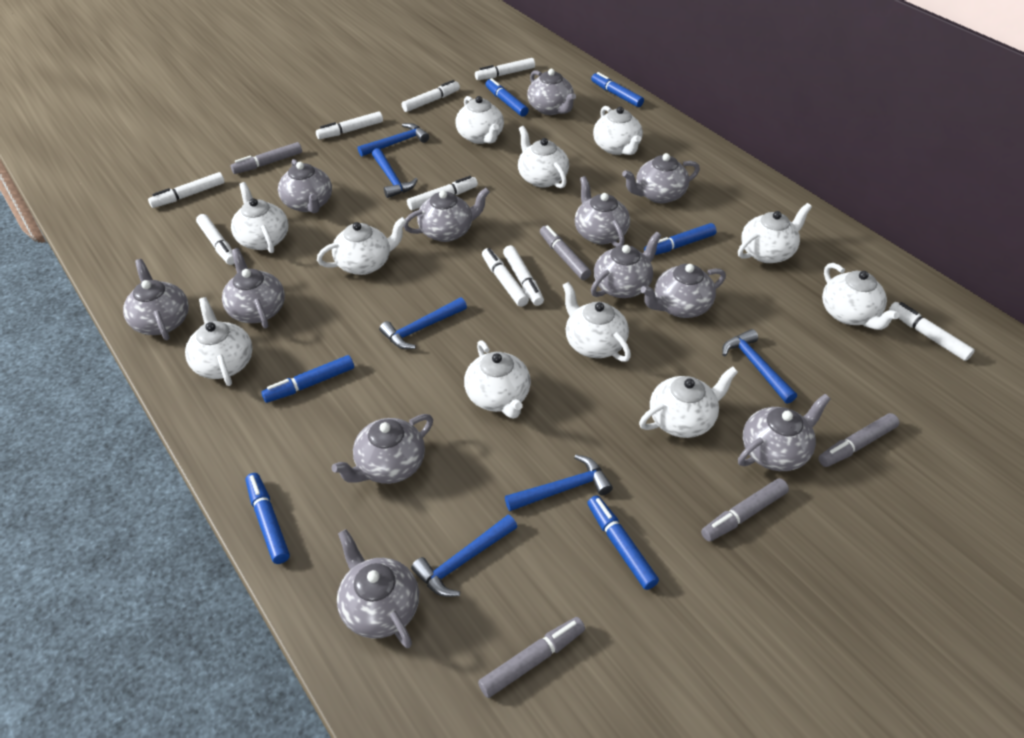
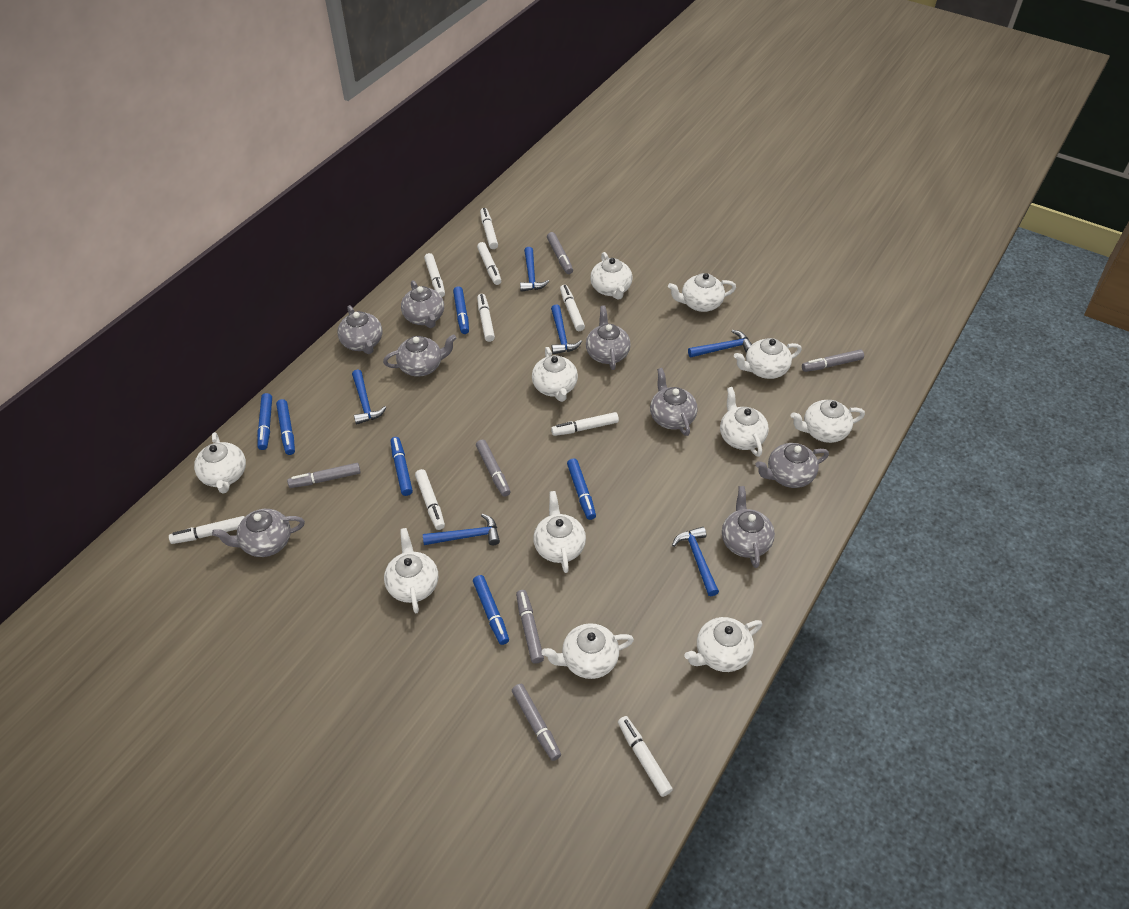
grey marker: 5 -> 6
grey teapot: 12 -> 8

